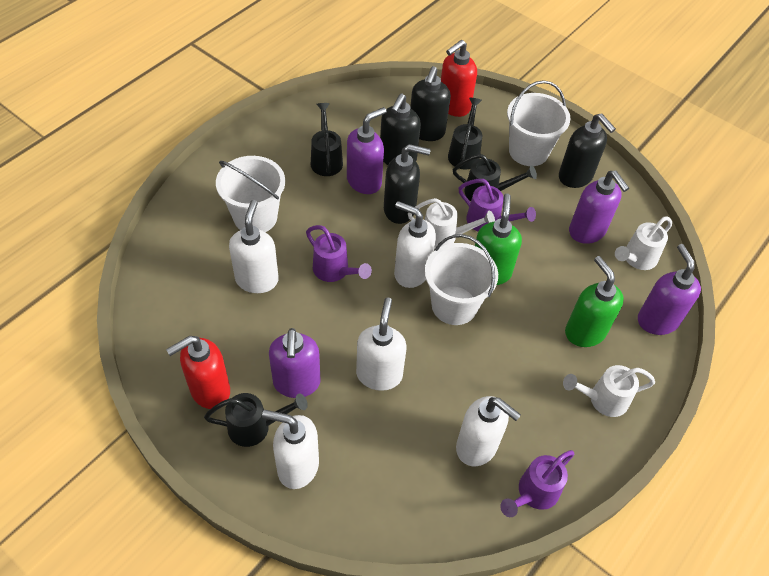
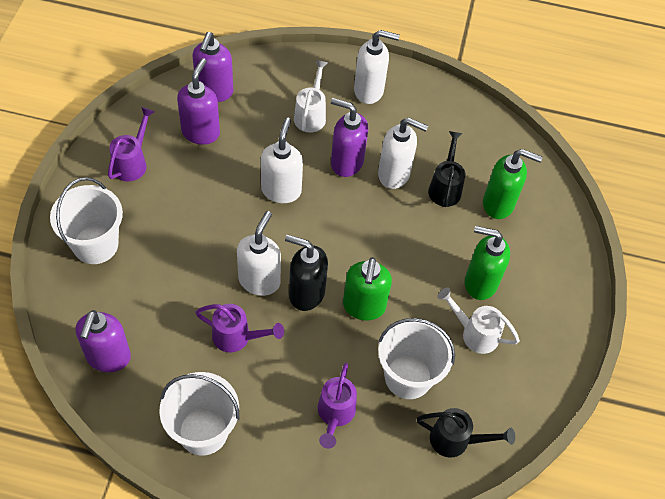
black soap dispenser: 4 -> 1
black watering can: 4 -> 2
green soap dispenser: 2 -> 3
red soap dispenser: 2 -> 0
white soap dispenser: 5 -> 4
white watering can: 3 -> 2

